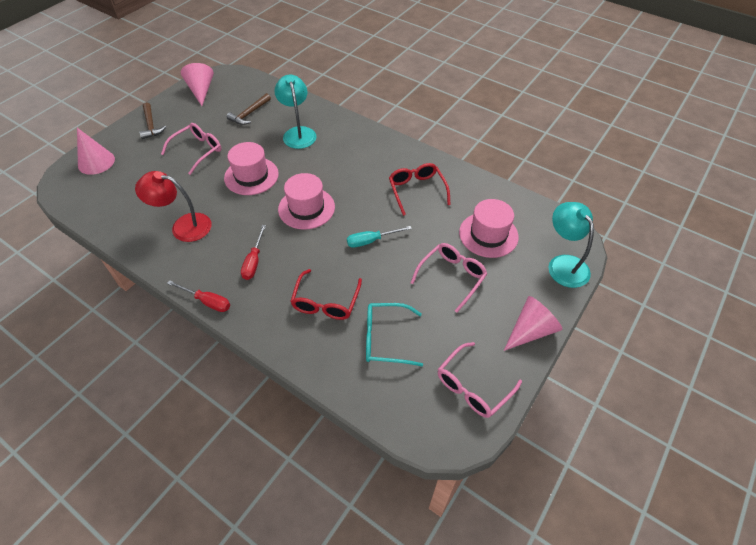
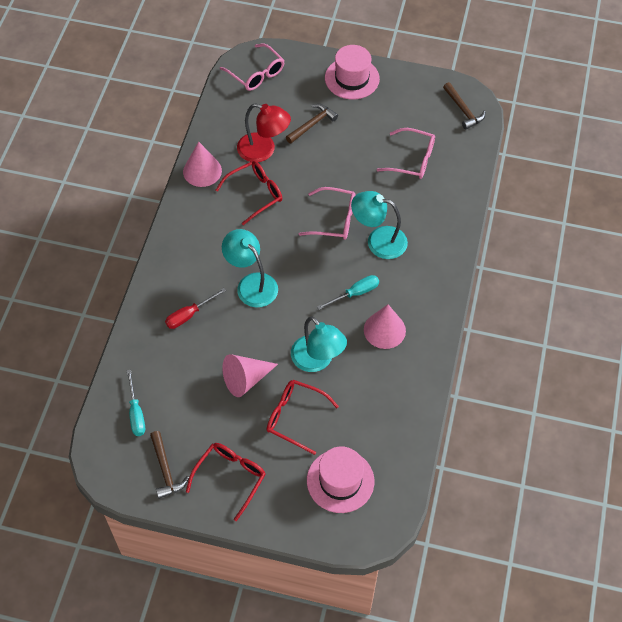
brown hammer: 2 -> 3
pink hat: 3 -> 2
red glasses: 2 -> 3
red screwdriver: 2 -> 1
turquoise glasses: 1 -> 0
turquoise lamp: 2 -> 3
turquoise screwdriver: 1 -> 2

